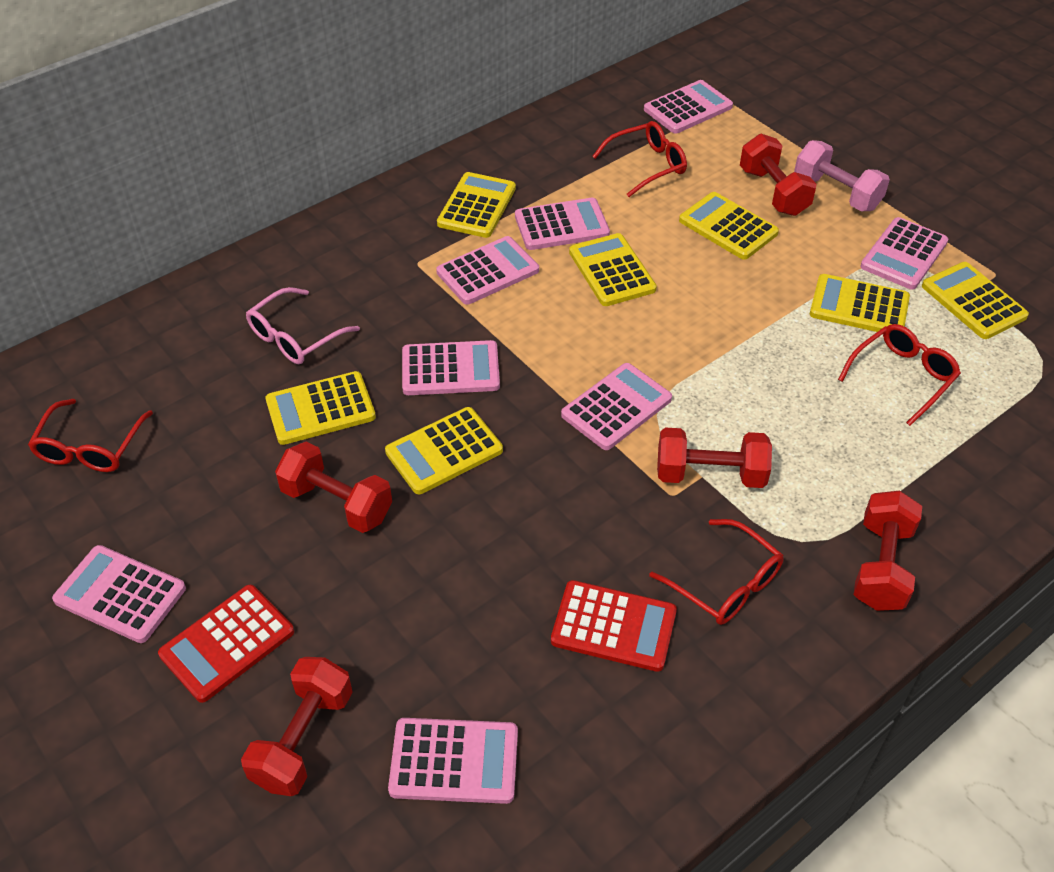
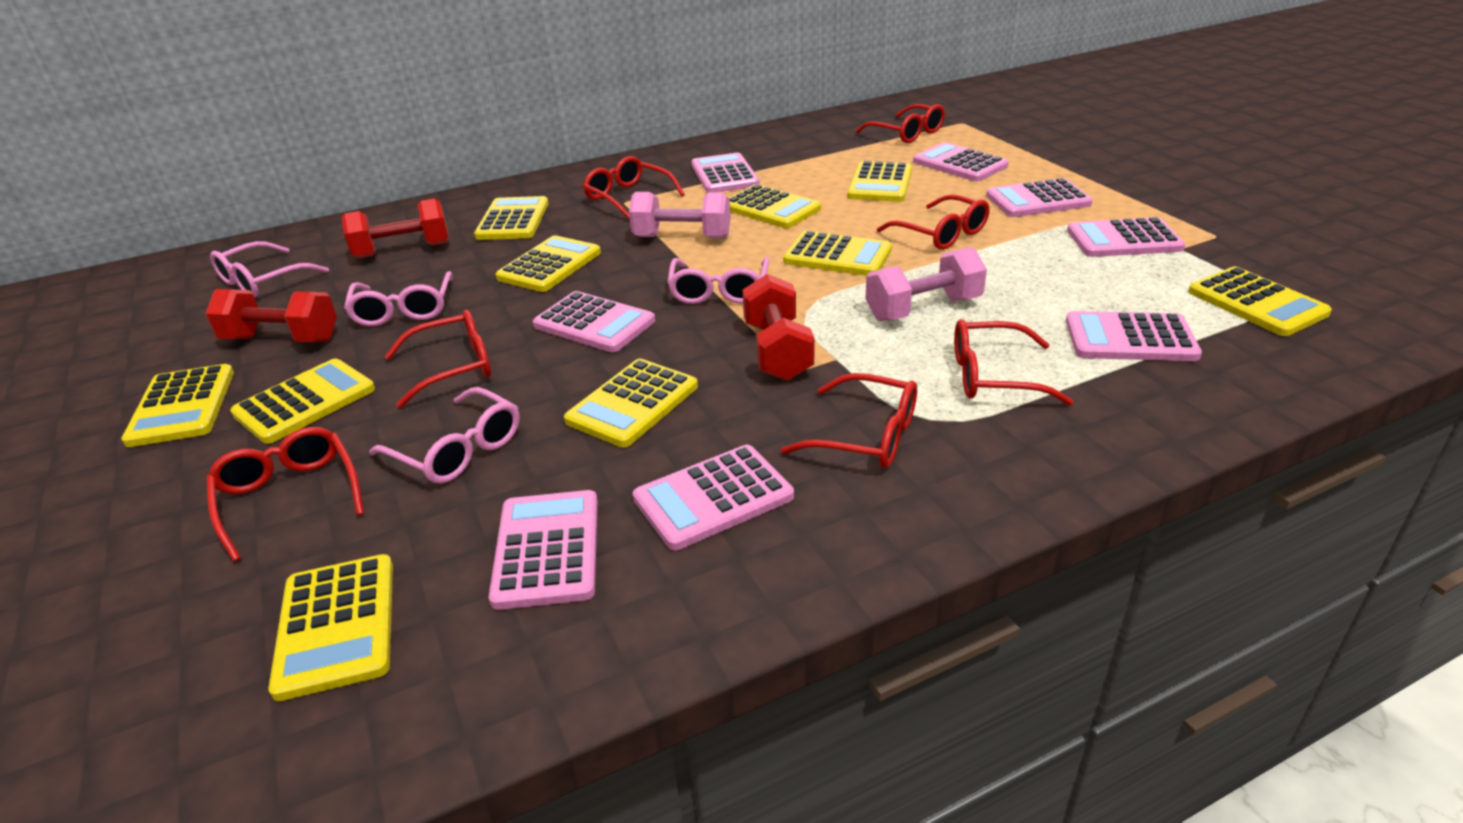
pink dumbbell: 1 -> 2
pink glasses: 1 -> 4
red calculator: 2 -> 0
red dumbbell: 5 -> 3
red glasses: 4 -> 7
yellow calculator: 7 -> 10

